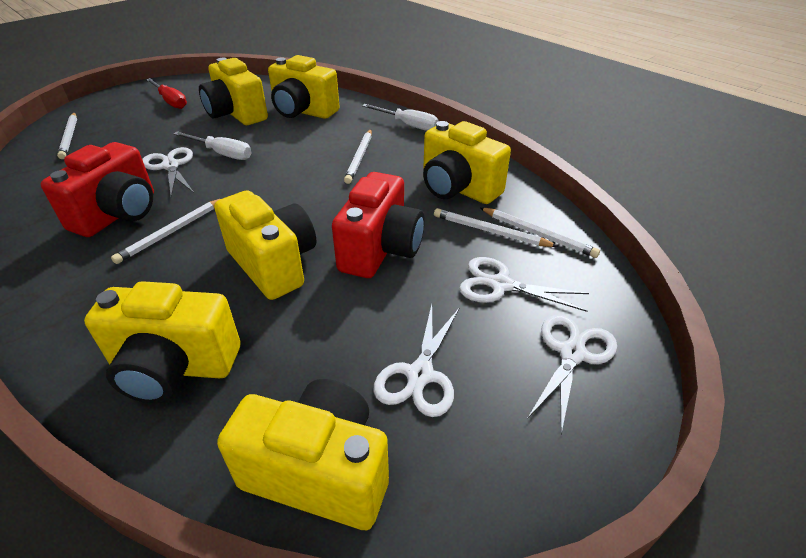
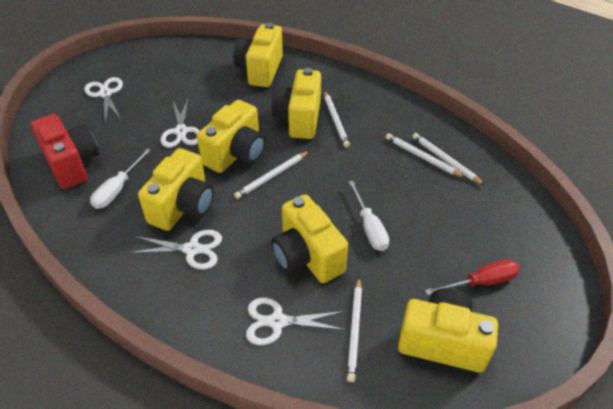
red camera: 2 -> 1

